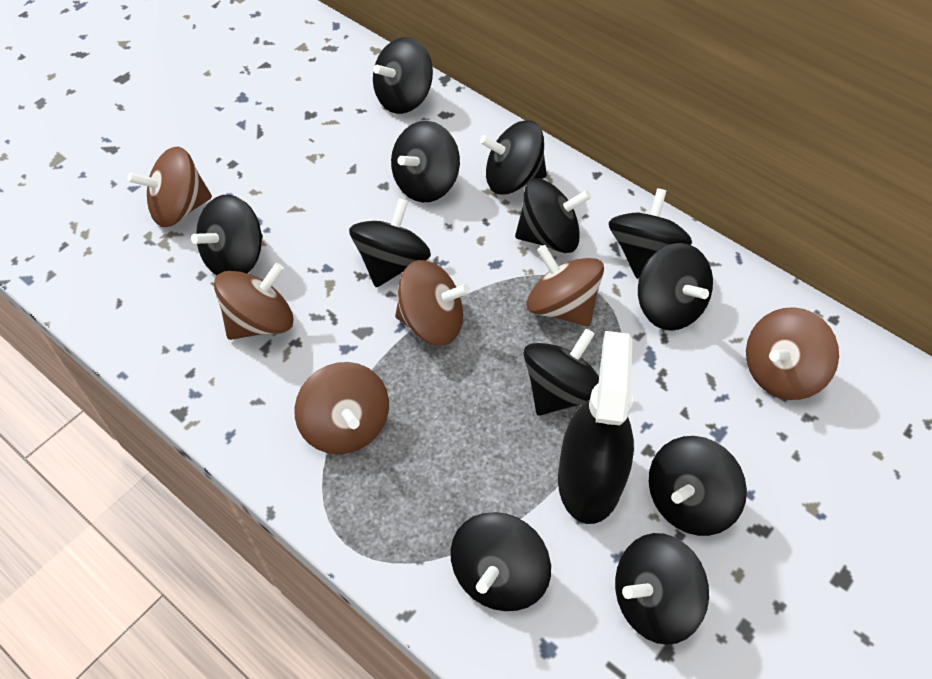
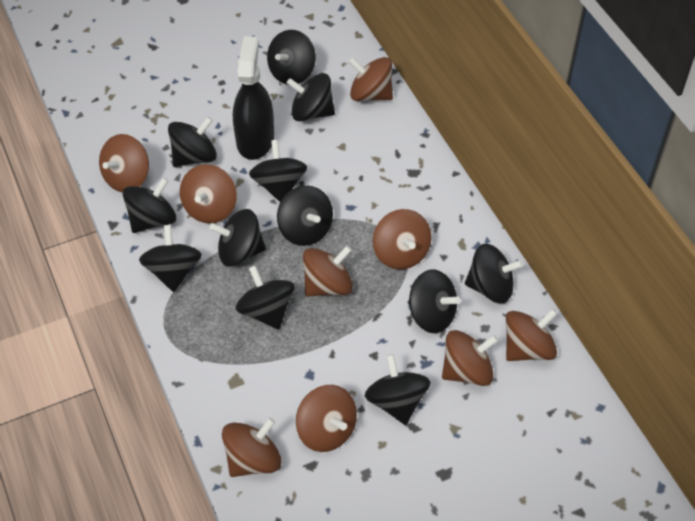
brown spinning top: 6 -> 9

